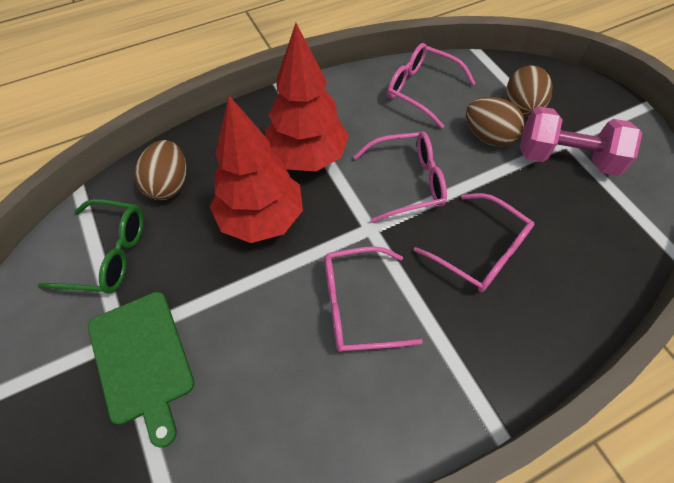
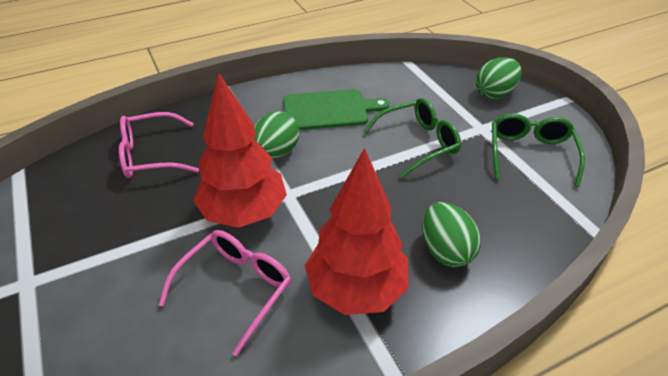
brown egg: 3 -> 0
green egg: 0 -> 3
green glasses: 1 -> 2
pink dumbbell: 1 -> 0
pink glasses: 4 -> 2

